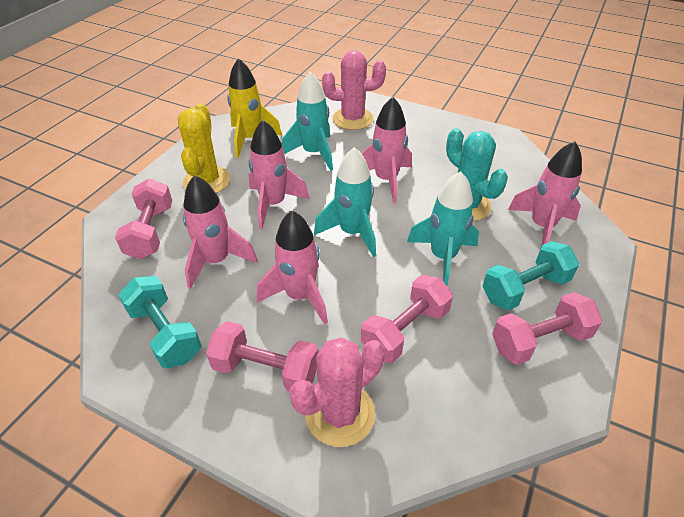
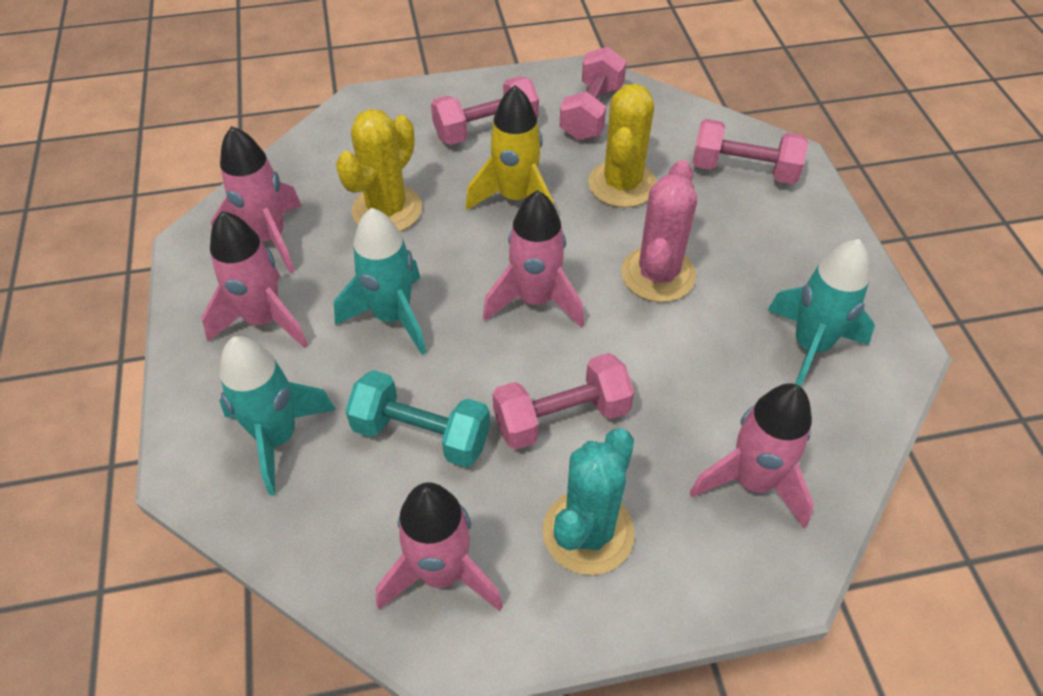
pink cactus: 2 -> 1
turquoise dumbbell: 2 -> 1
yellow cactus: 1 -> 2

